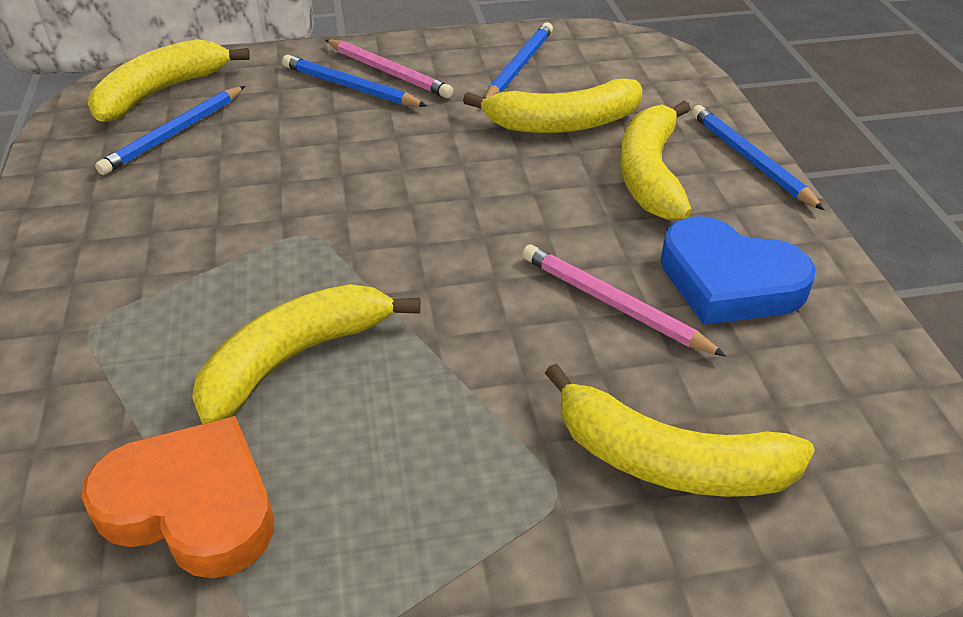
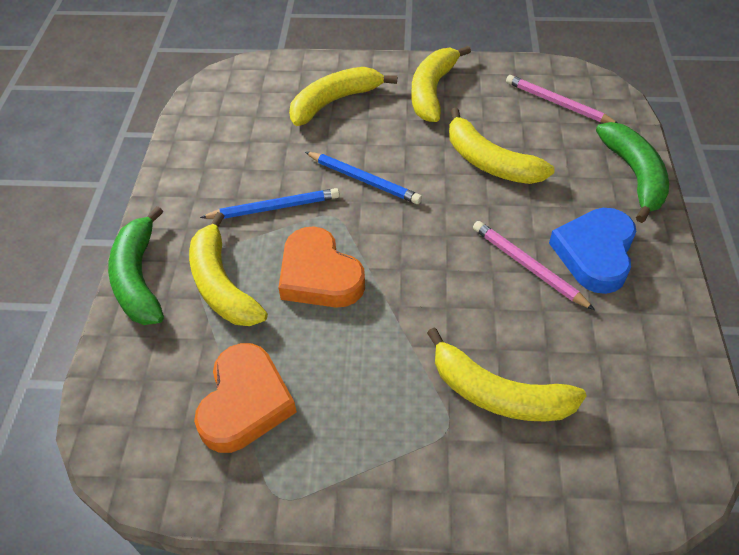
blue pencil: 4 -> 2
green banana: 0 -> 2
orange heart: 1 -> 2

